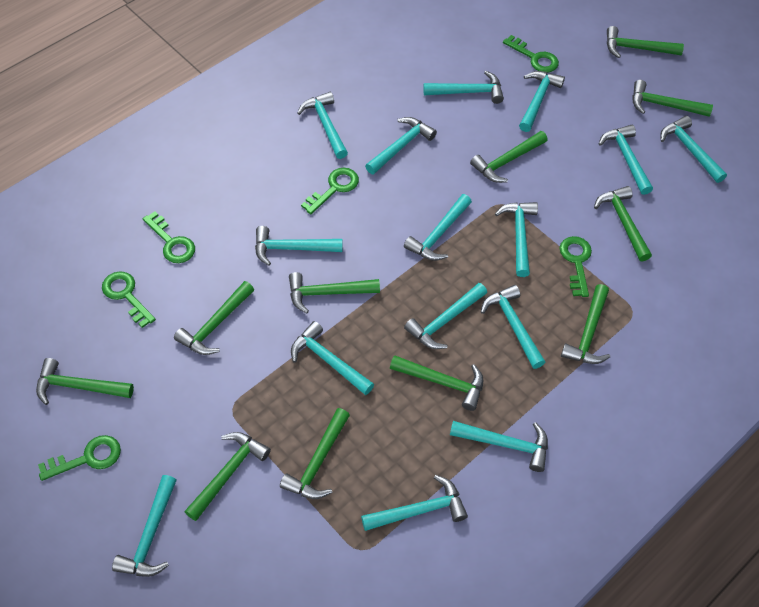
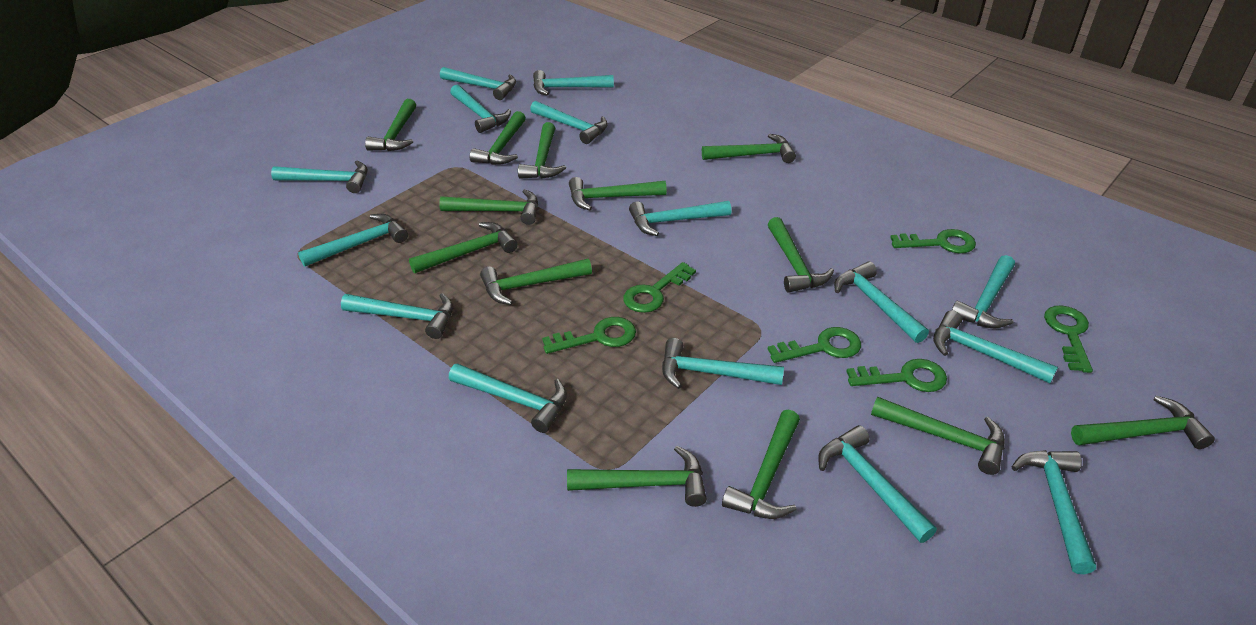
green hammer: 11 -> 13

